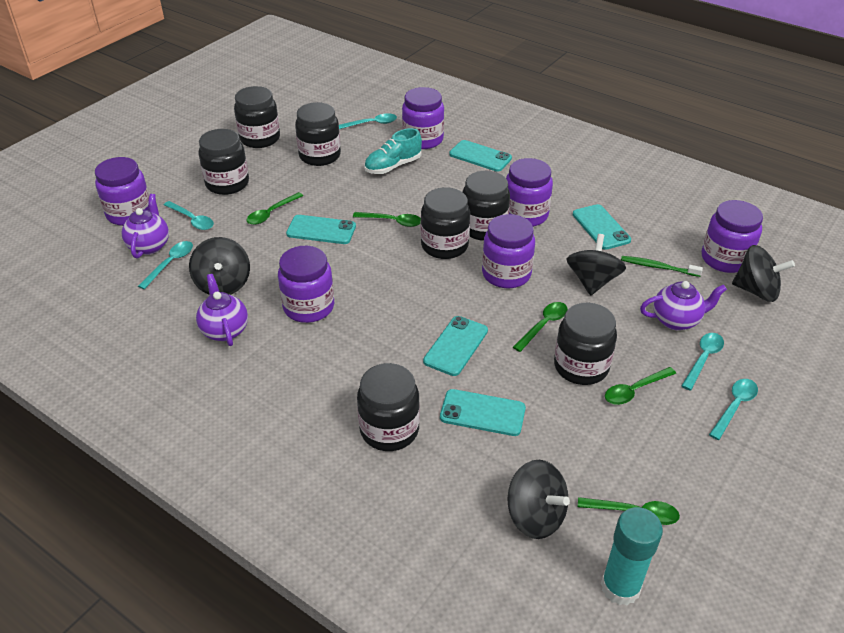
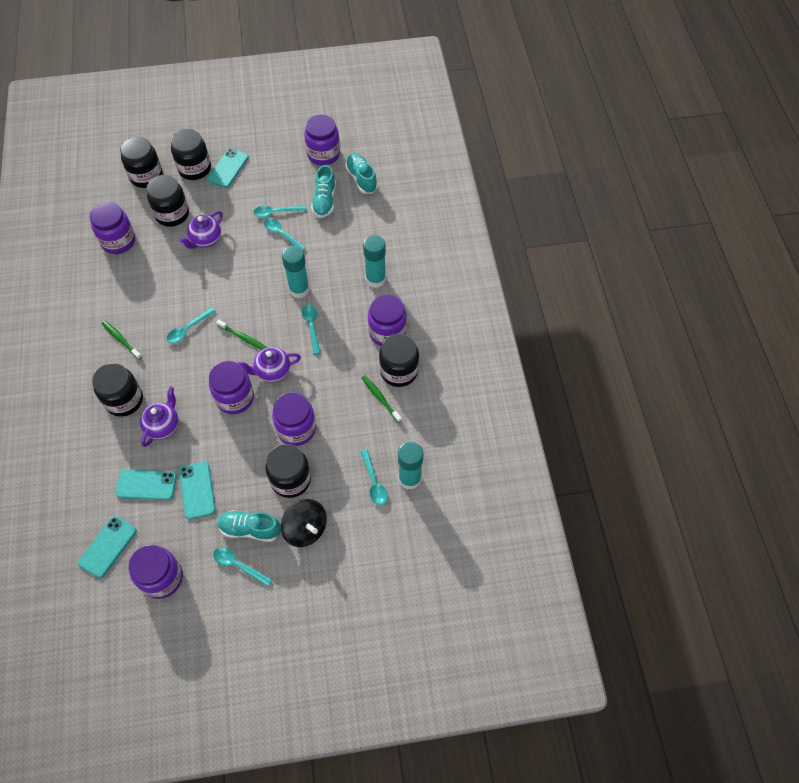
black jar: 7 -> 6
black spinning top: 4 -> 1
green spoon: 5 -> 0
green toothbrush: 1 -> 3
turquoise glue stick: 1 -> 3
turquoise phone: 5 -> 4
turquoise shoe: 1 -> 3
turquoise spoon: 5 -> 6

